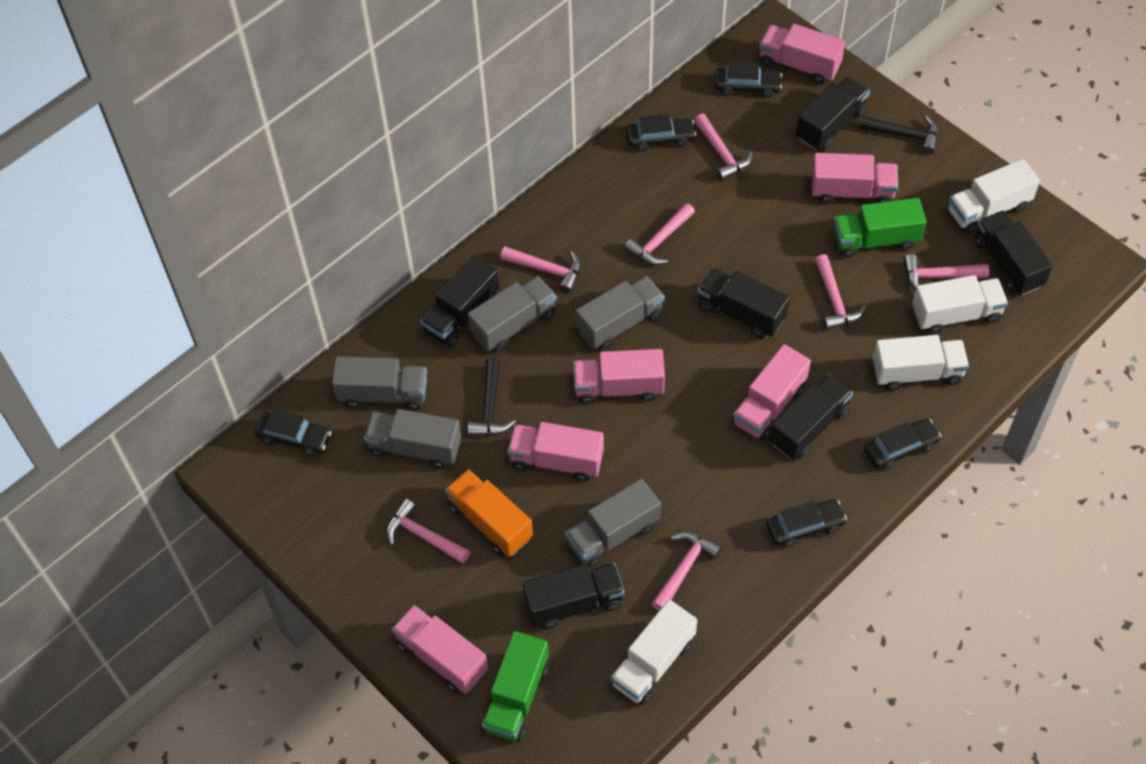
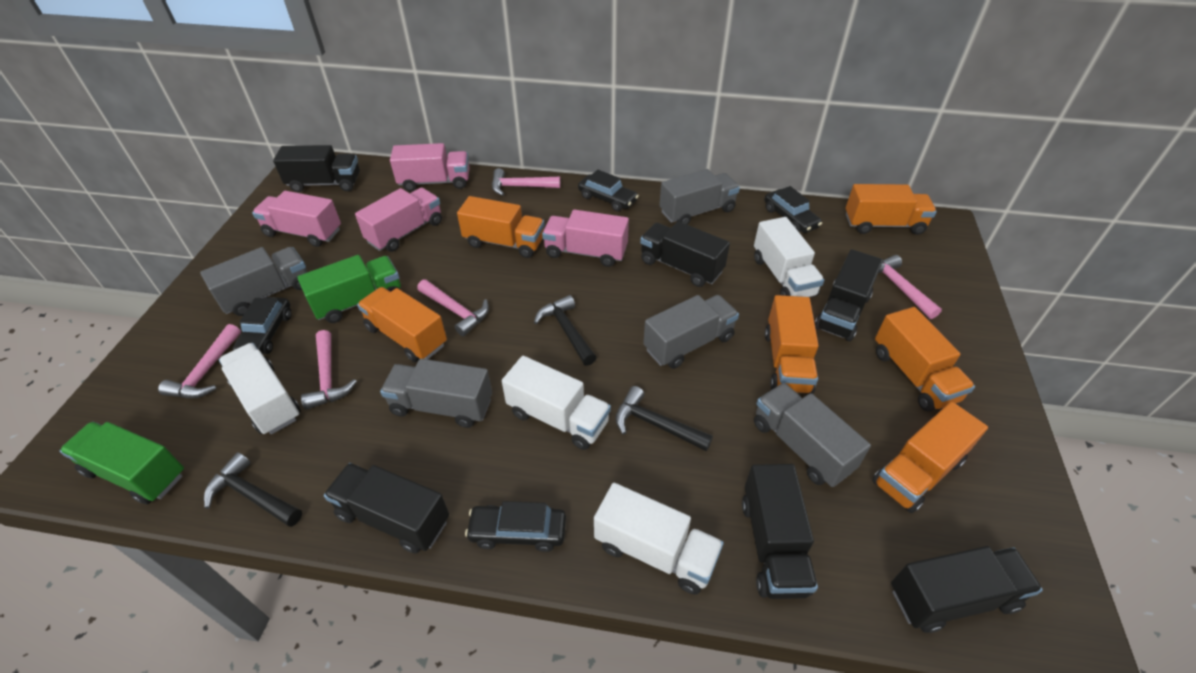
black car: 5 -> 4
black hammer: 2 -> 3
orange truck: 1 -> 6
pink hammer: 7 -> 5
pink truck: 6 -> 4

